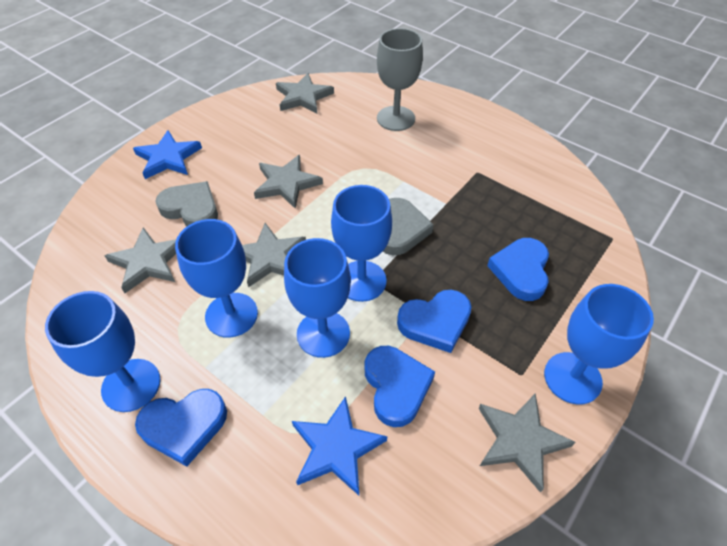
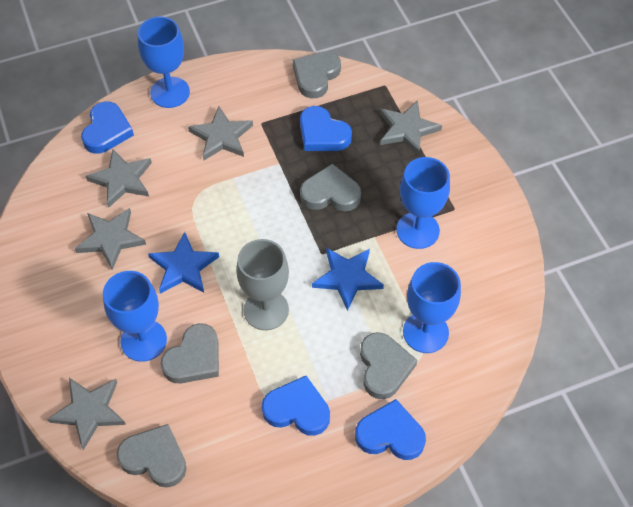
blue goblet: 5 -> 4
grey heart: 2 -> 5

